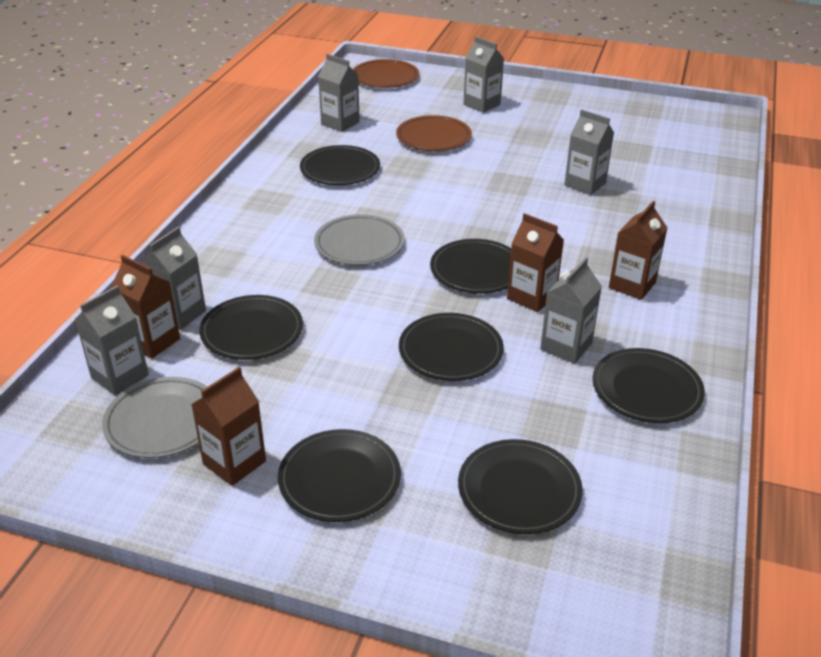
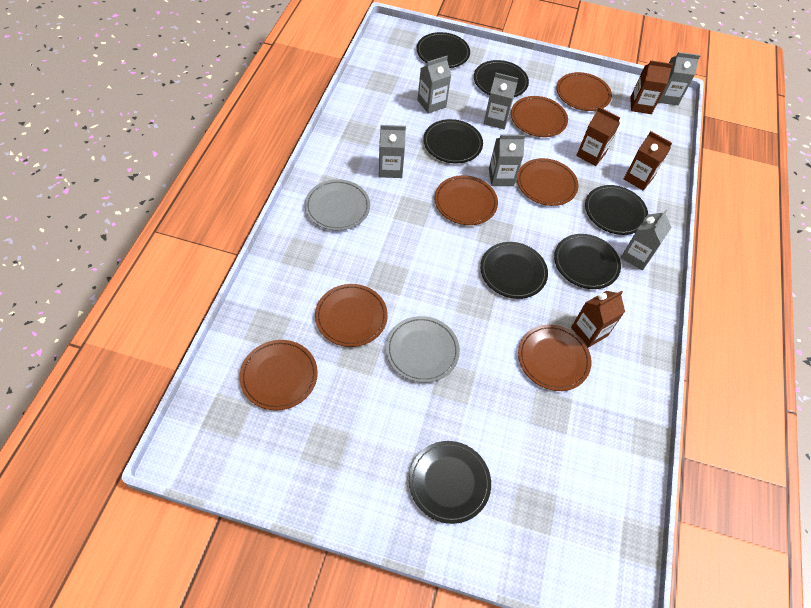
brown plate: 2 -> 7

